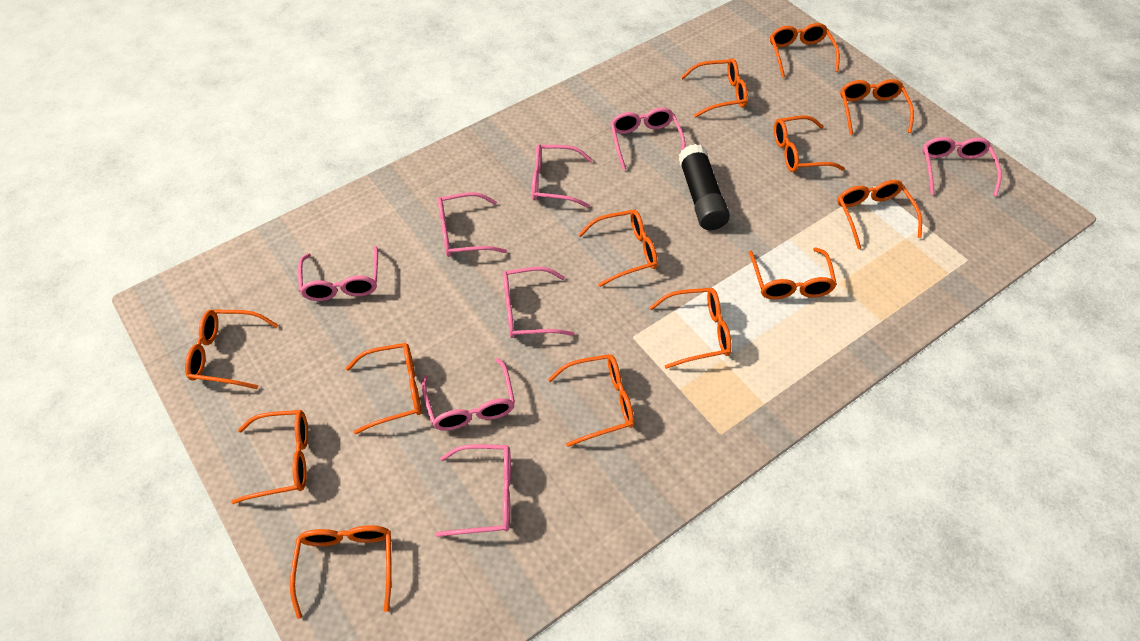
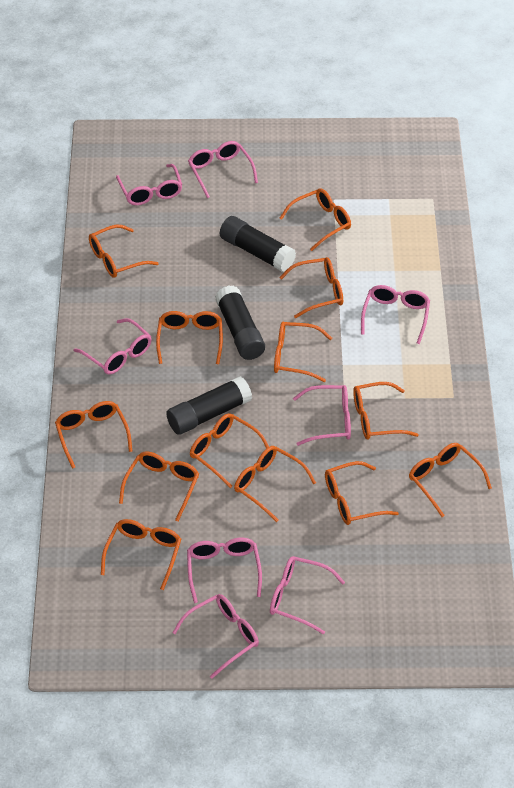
black glue stick: 1 -> 3

